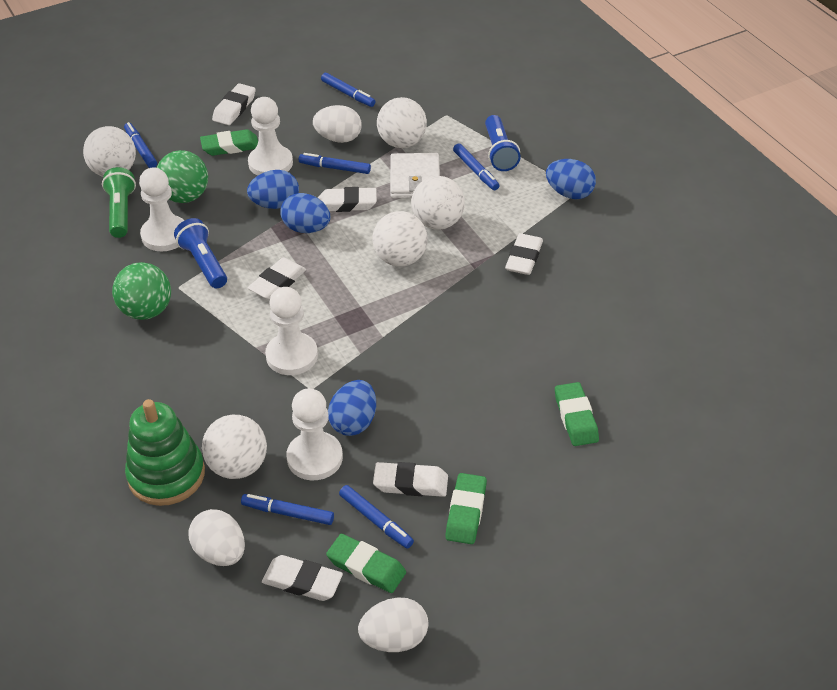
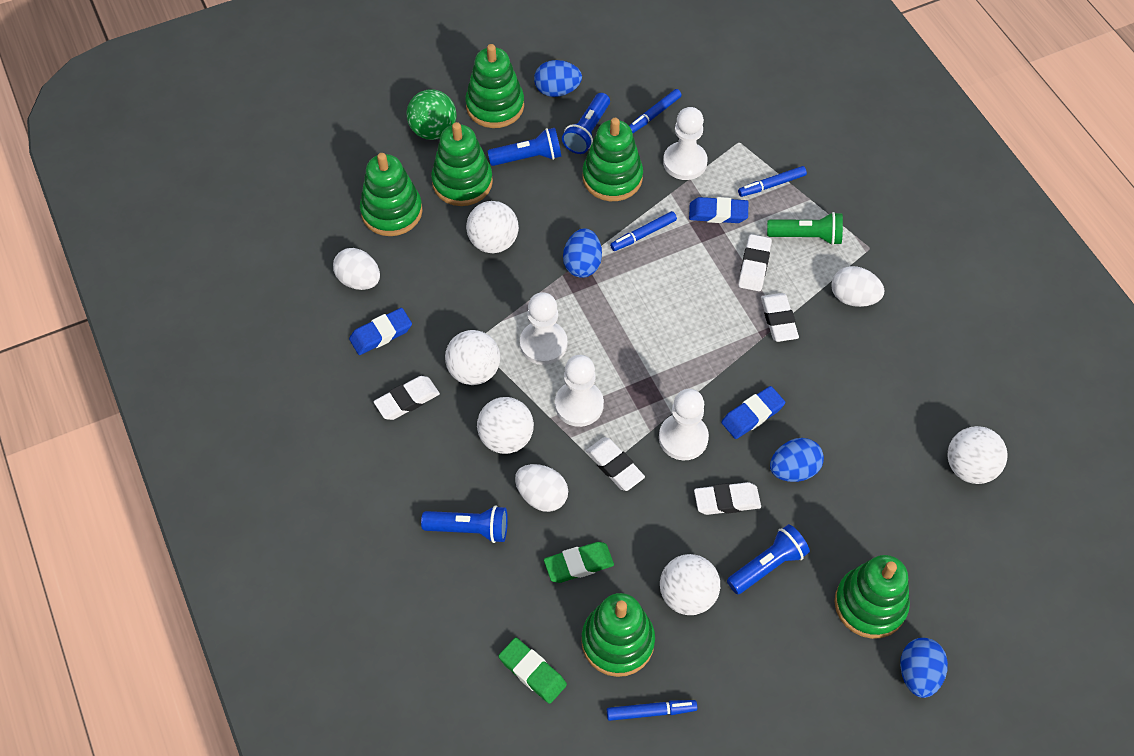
blue eraser: 0 -> 3
blue flashlight: 2 -> 4
blue marker: 6 -> 4
green ball: 2 -> 1
green eraser: 4 -> 2
green stacking toy: 1 -> 6
white eraser: 6 -> 5
white wallet: 1 -> 0

